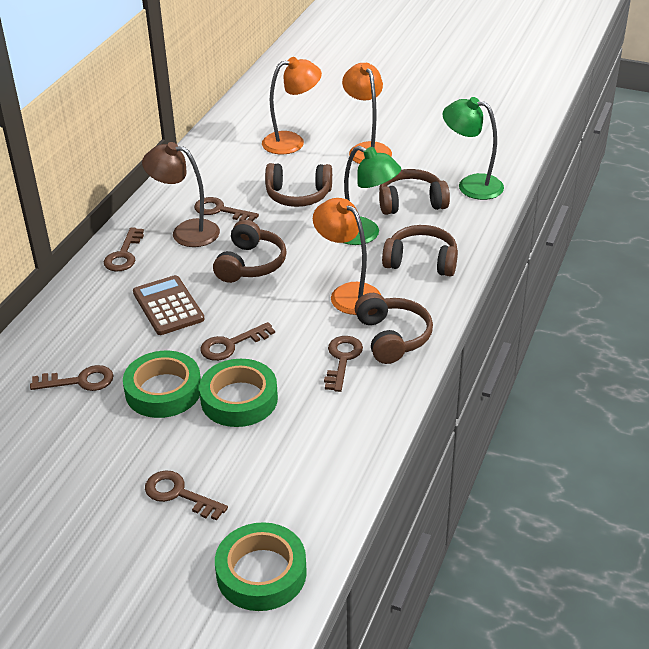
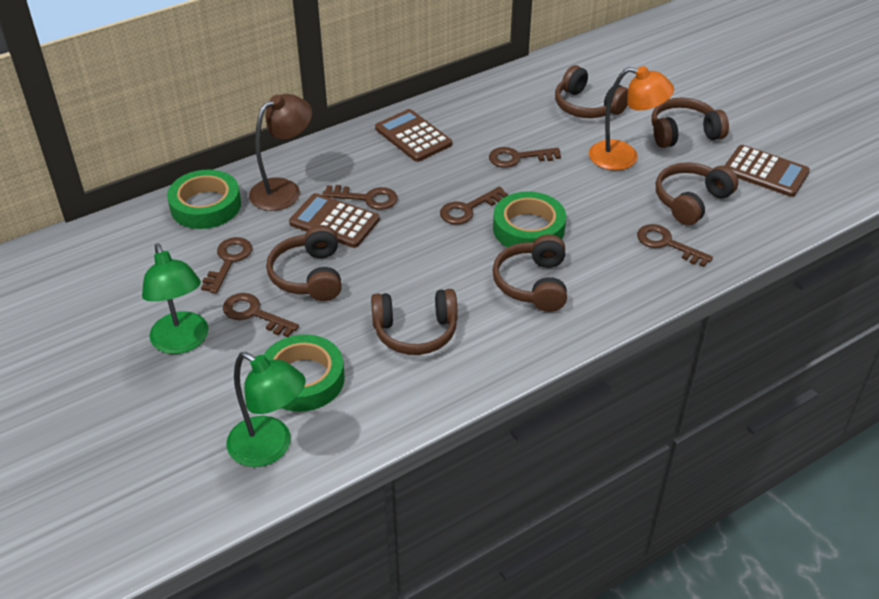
brown calculator: 1 -> 3
brown headphones: 5 -> 6
orange lamp: 3 -> 1

